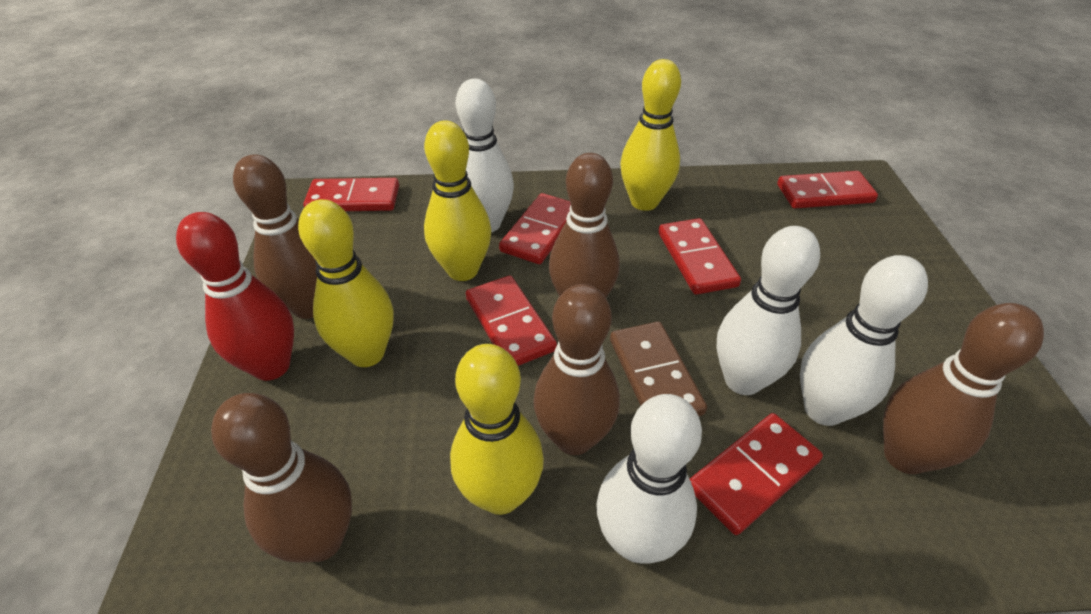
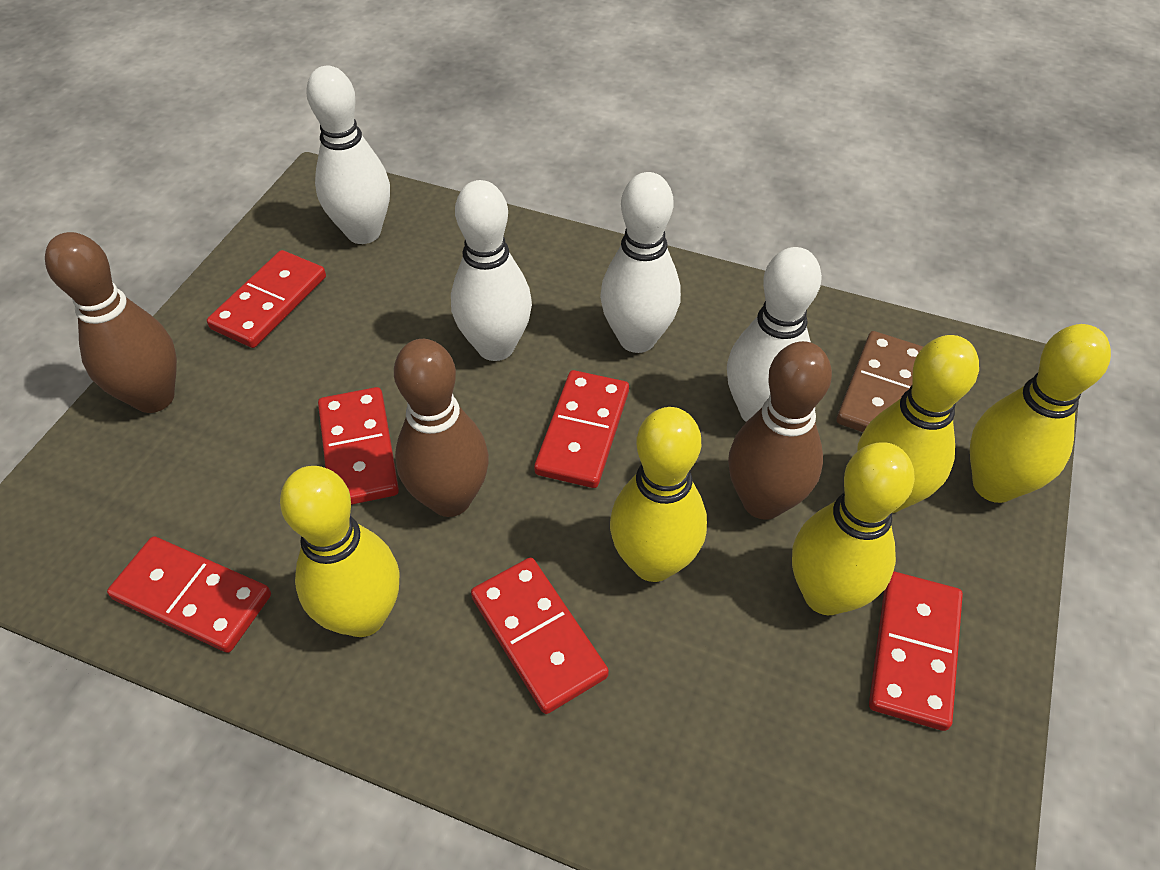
brown bowling pin: 5 -> 3
red bowling pin: 1 -> 0
yellow bowling pin: 4 -> 5

